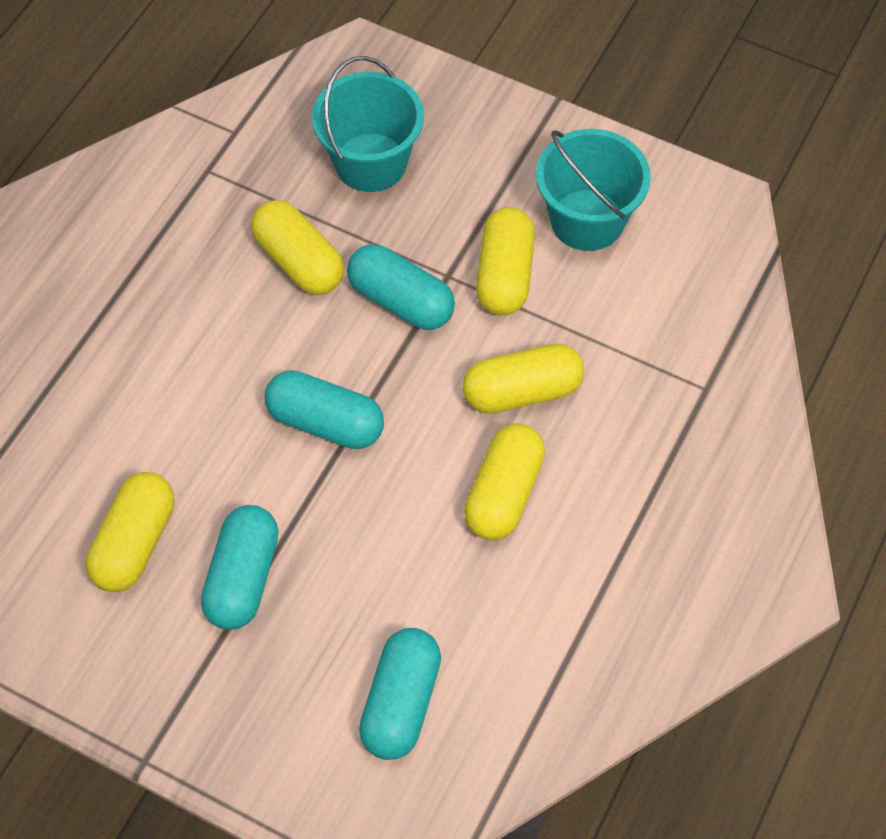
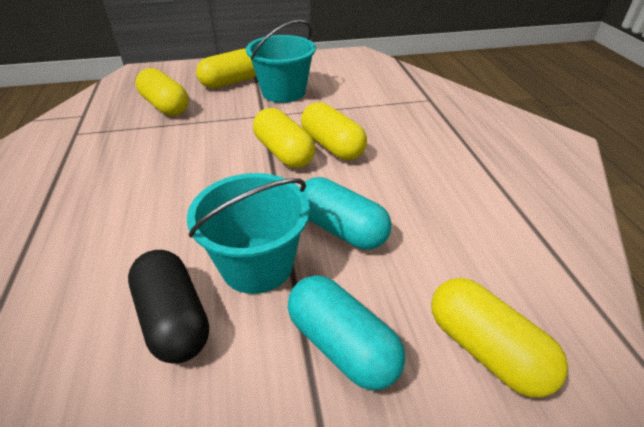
black capsule: 0 -> 1
turquoise capsule: 4 -> 2

